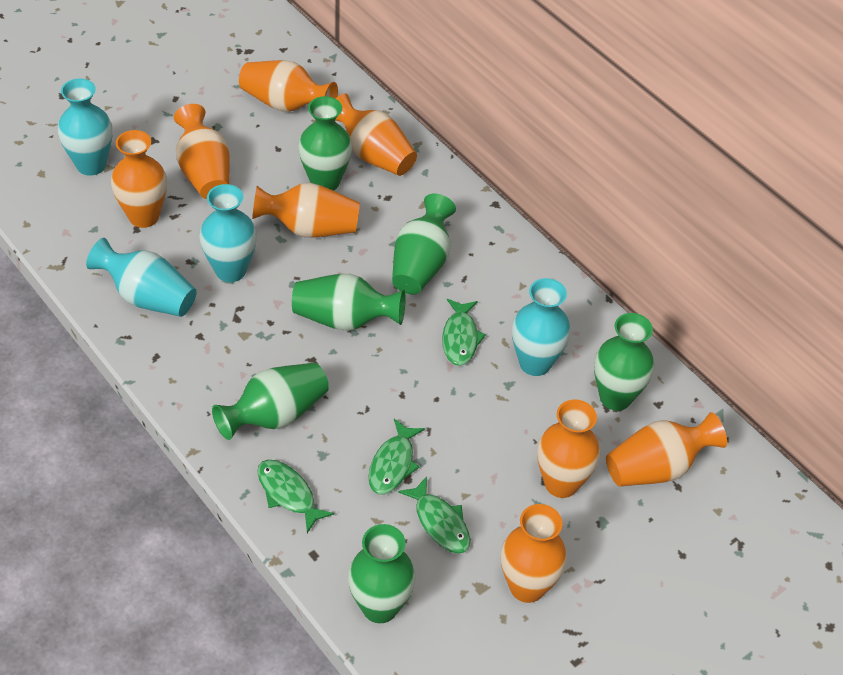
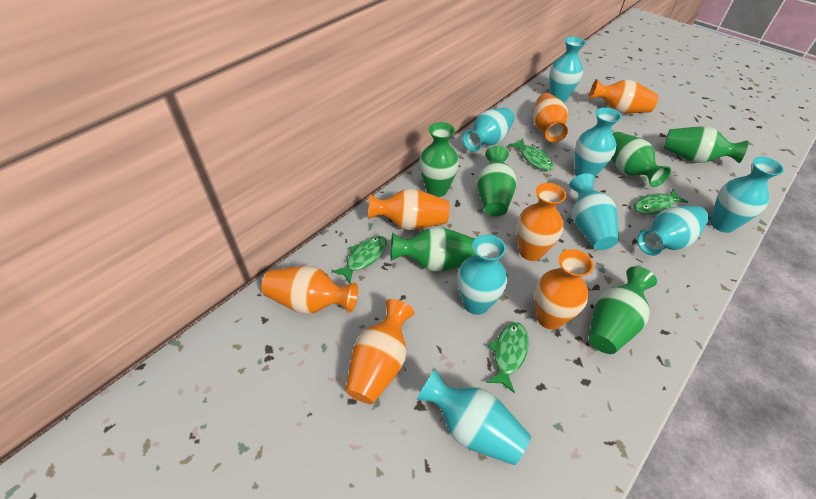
orange vase: 8 -> 7
turquoise vase: 4 -> 8

